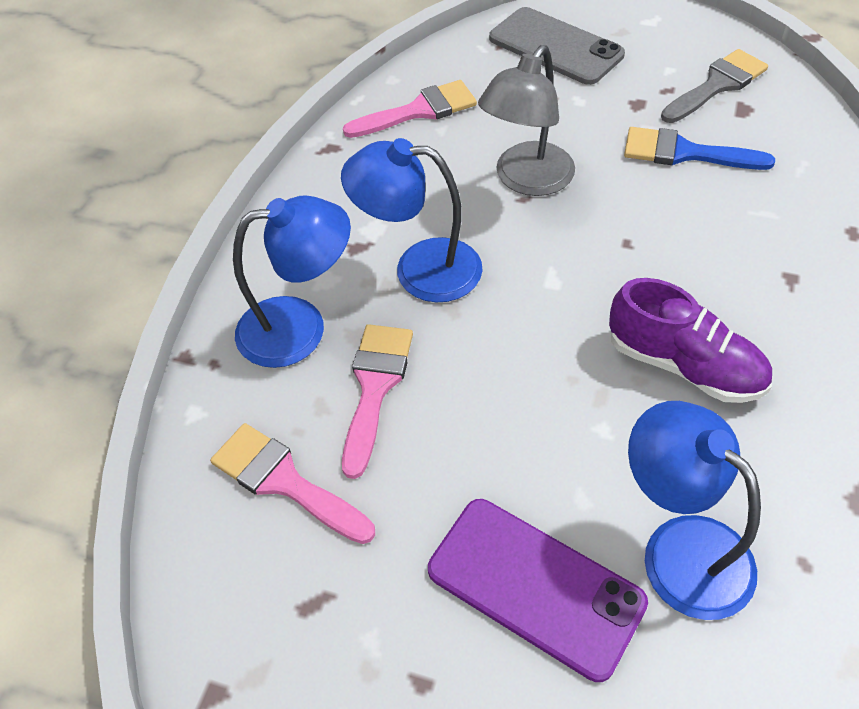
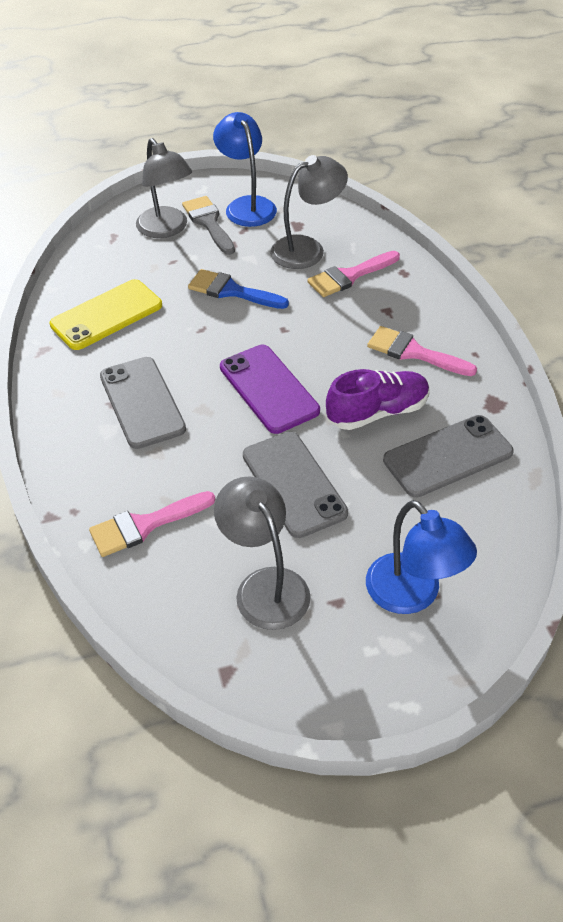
blue lamp: 3 -> 2
grey lamp: 1 -> 3
grey phone: 1 -> 3
yellow phone: 0 -> 1

